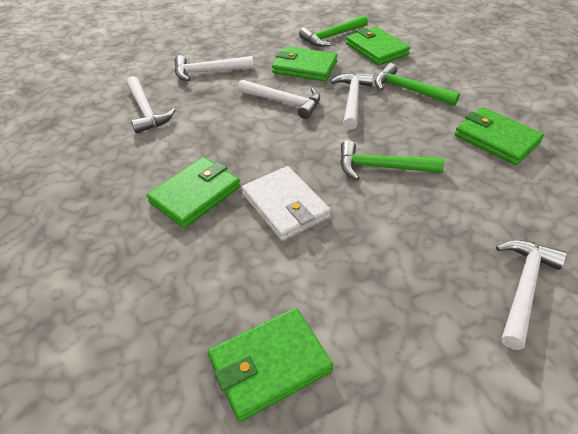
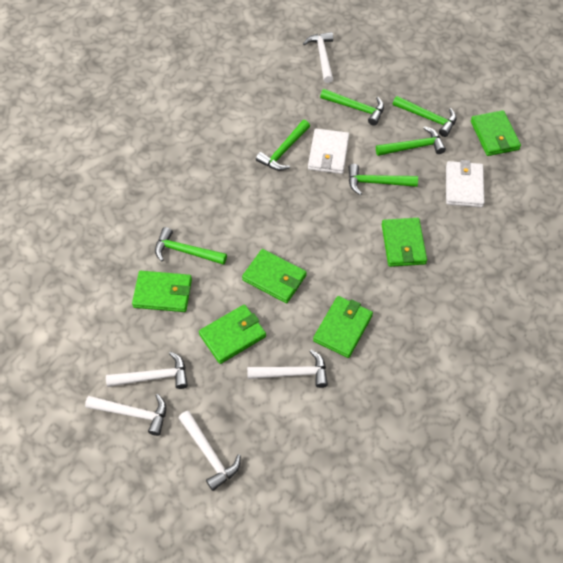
green hammer: 3 -> 6
green wallet: 5 -> 6
white wallet: 1 -> 2

